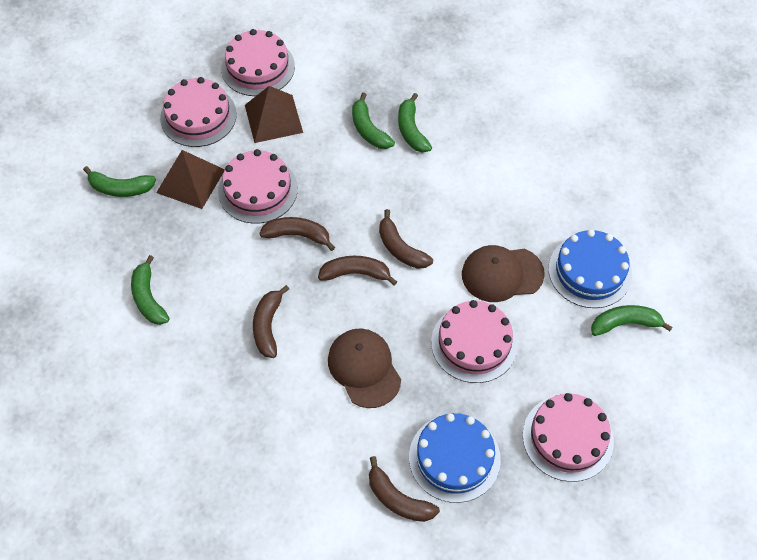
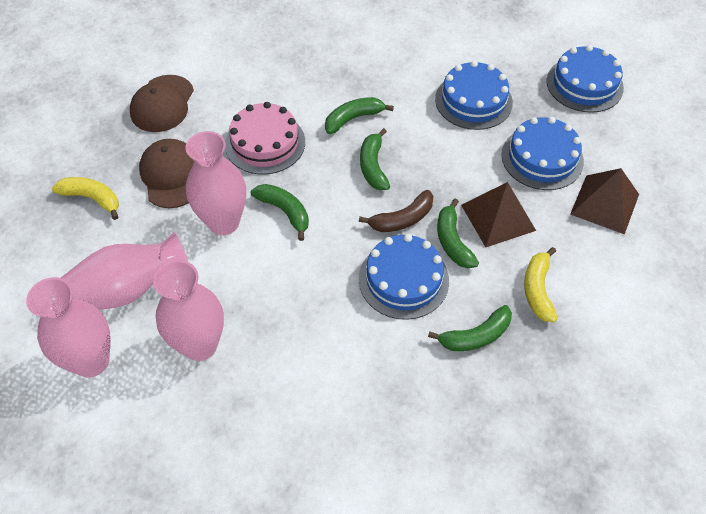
blue cake: 2 -> 4
brown banana: 5 -> 1
pink cake: 5 -> 1
pink vase: 0 -> 4
yellow banana: 0 -> 2

